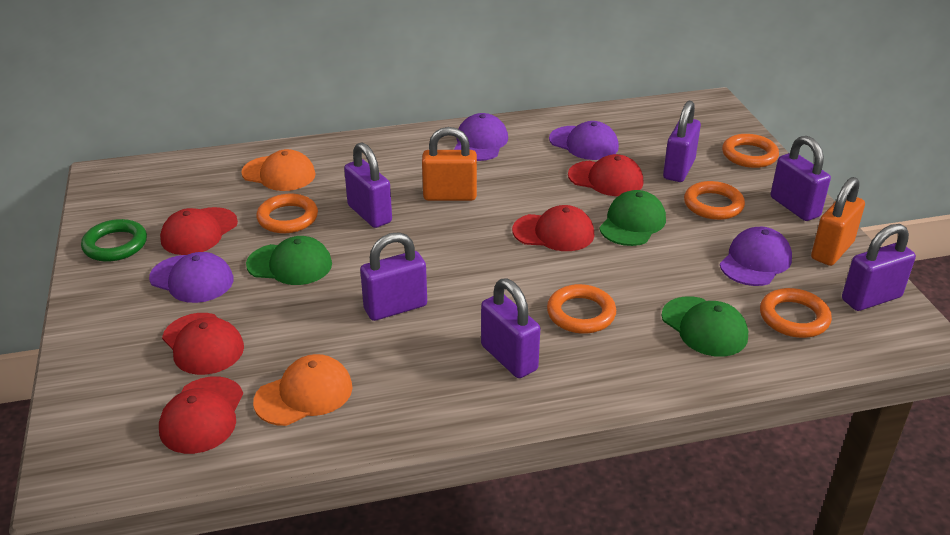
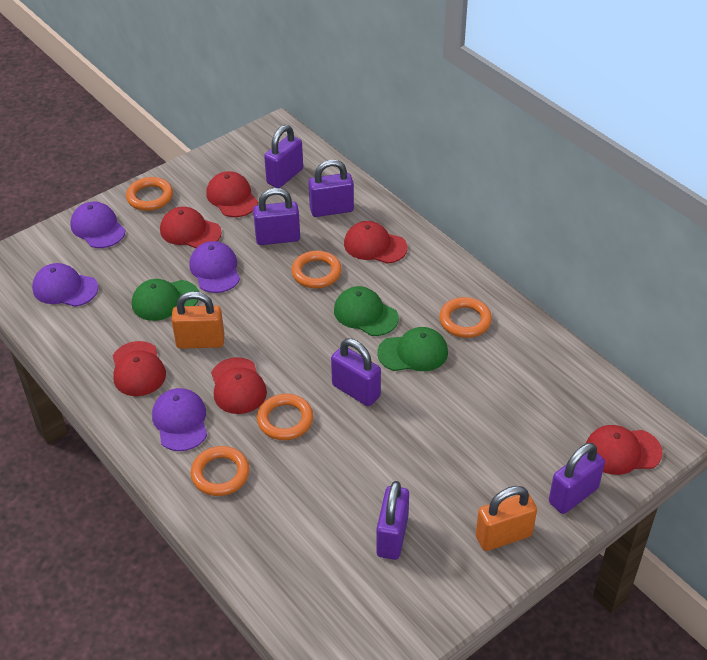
green ring: 1 -> 0
orange cap: 2 -> 0
red cap: 5 -> 6

